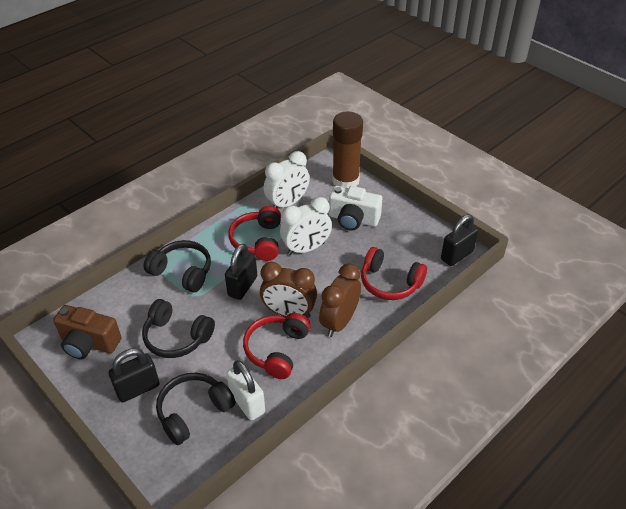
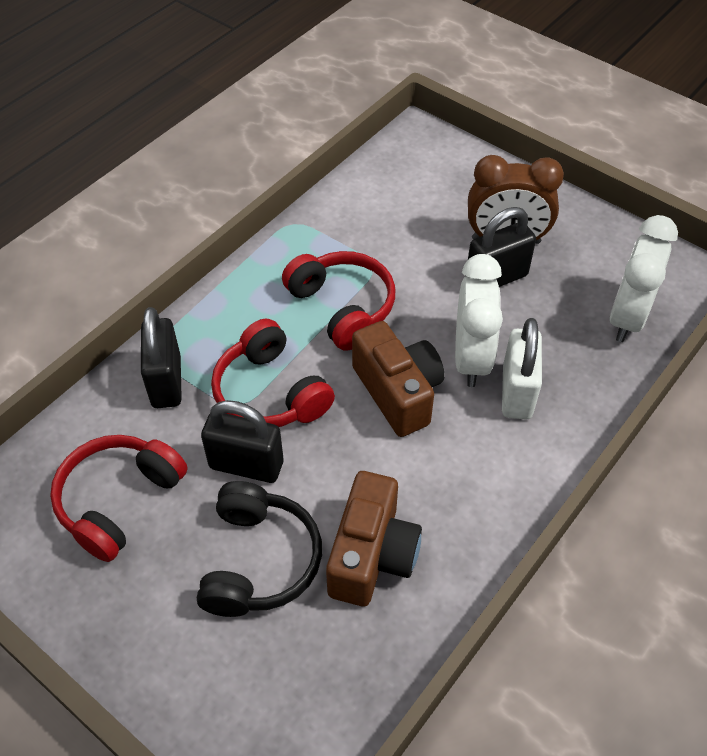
black headphones: 3 -> 1
brown camera: 1 -> 2
brown clock: 2 -> 1
brown glue stick: 1 -> 0
white camera: 1 -> 0

